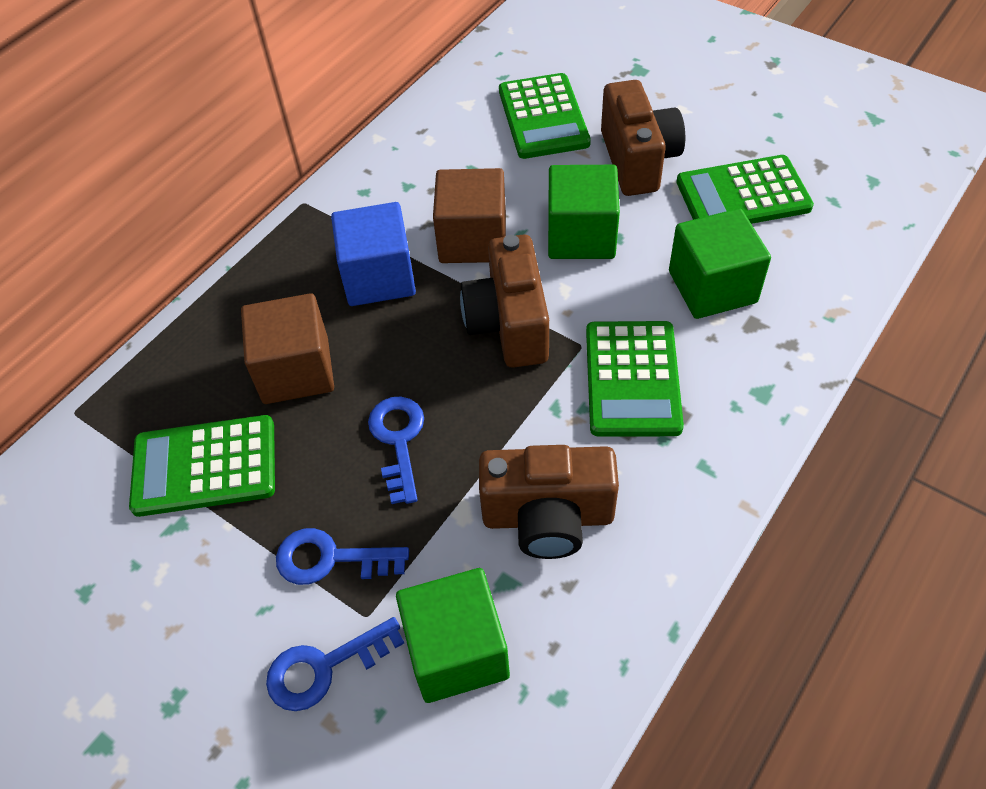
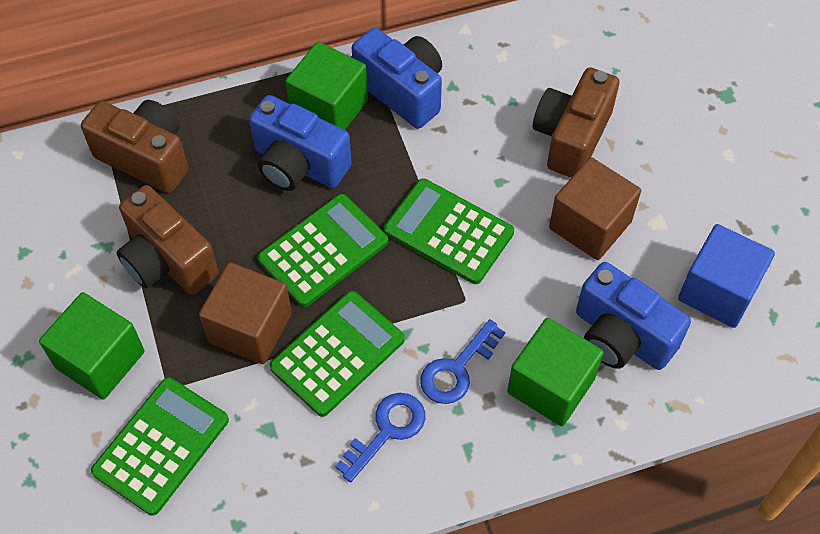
blue camera: 0 -> 3
blue key: 3 -> 2

